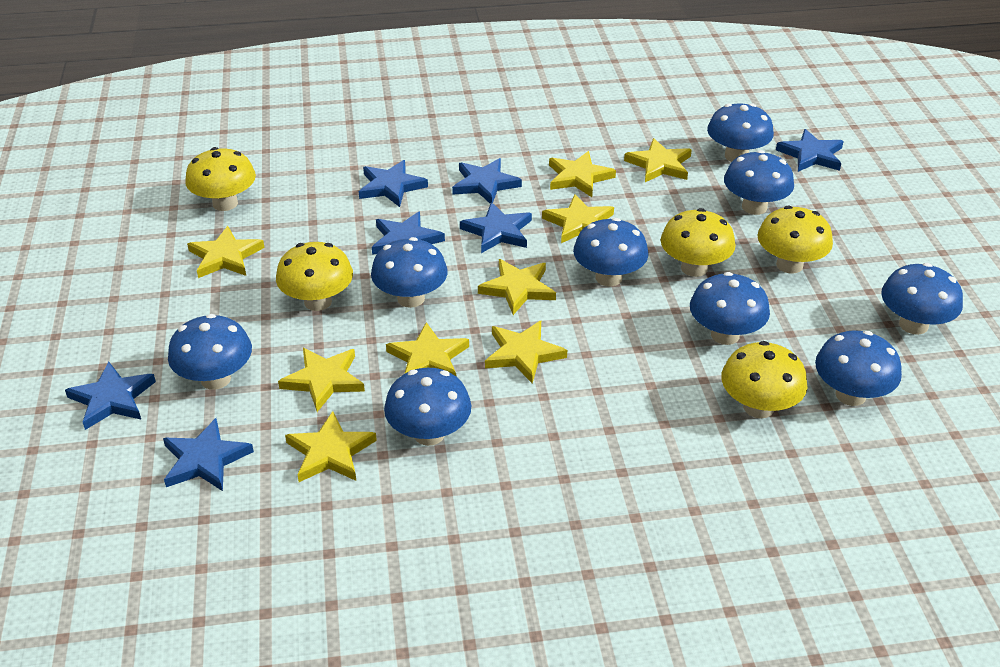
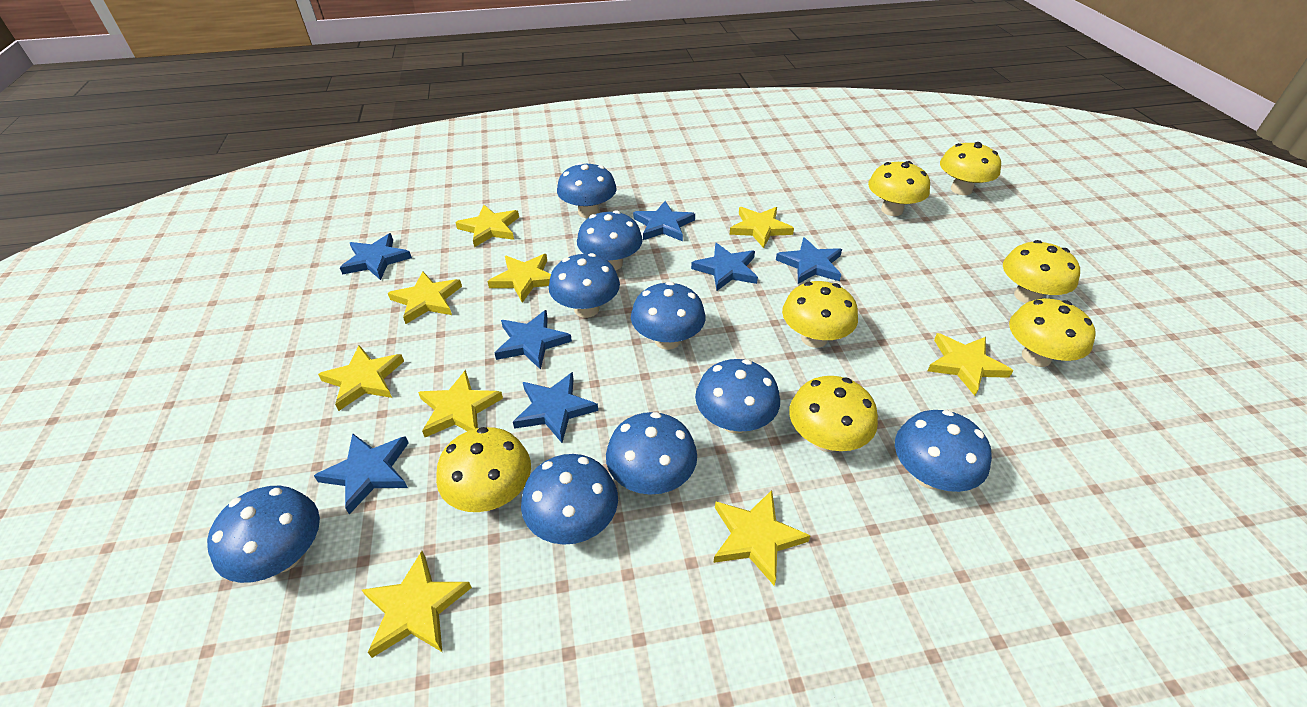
yellow mushroom: 5 -> 7

